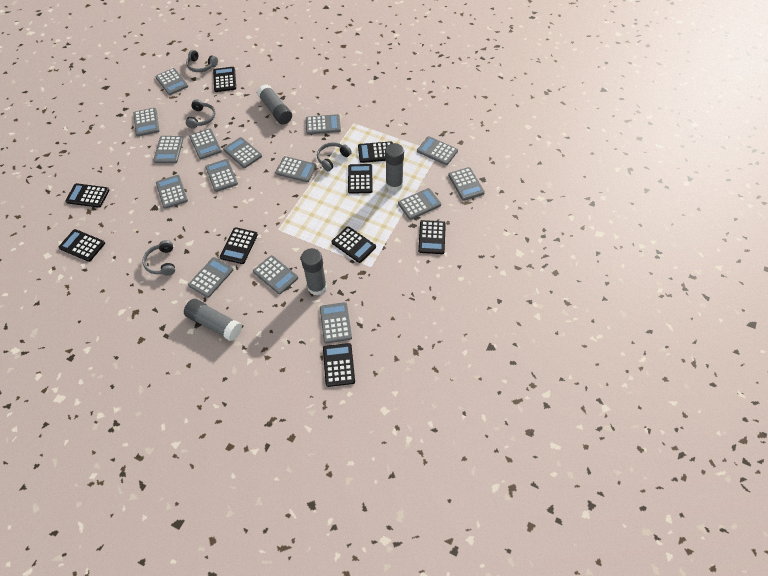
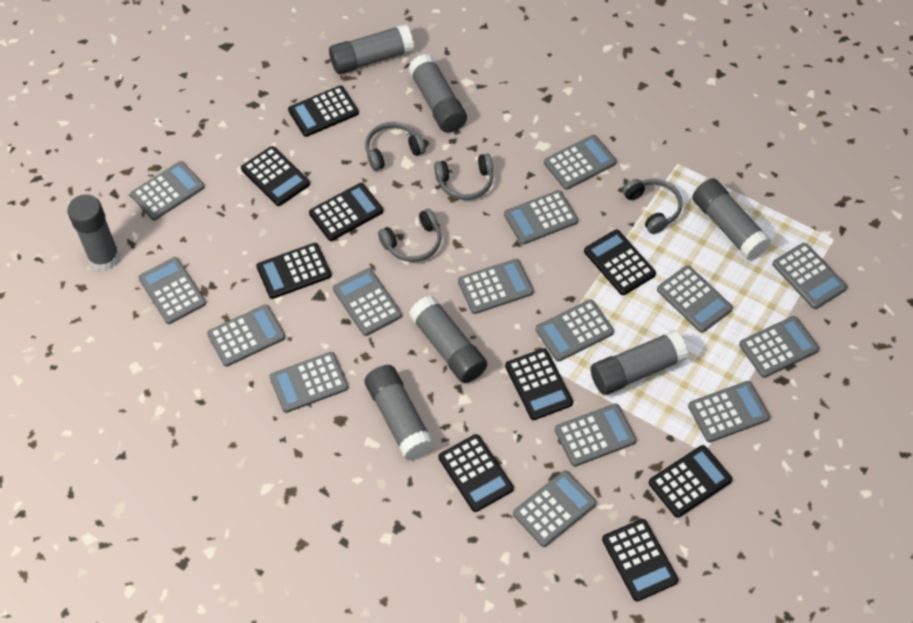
grey glue stick: 4 -> 7

